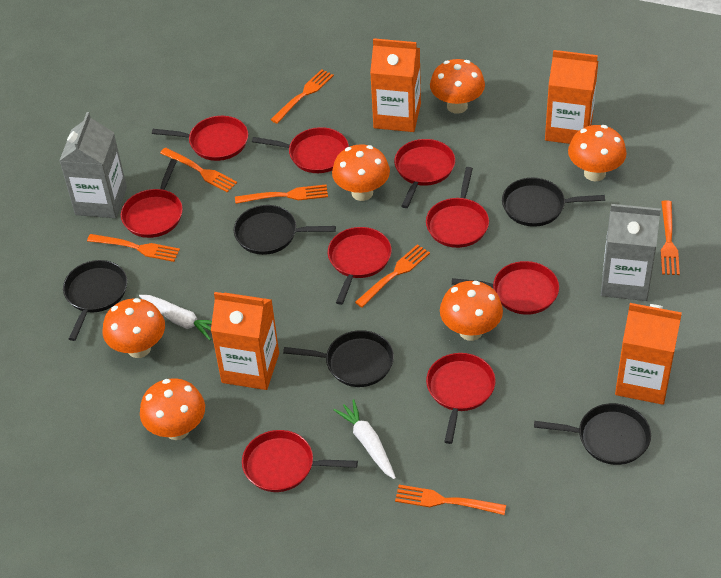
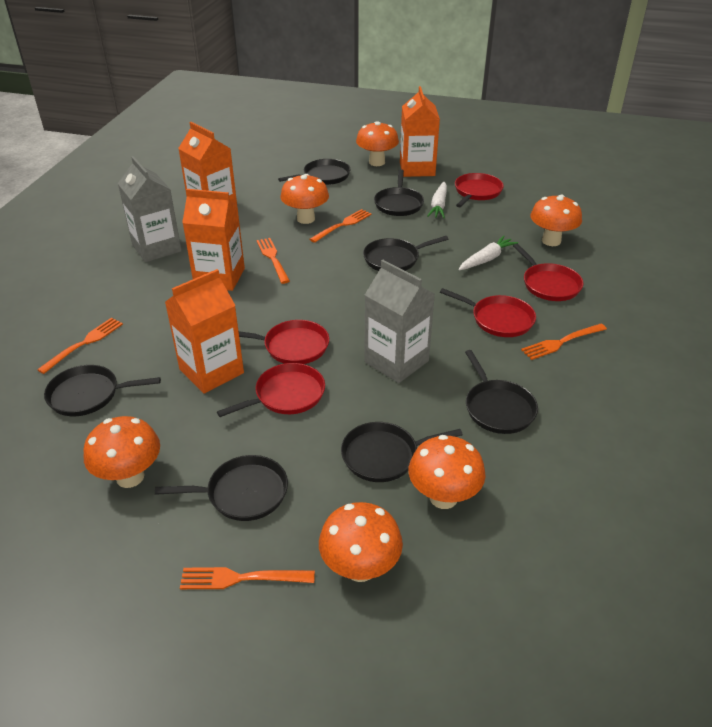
black pan: 5 -> 7
orange fork: 7 -> 5
red pan: 9 -> 5

